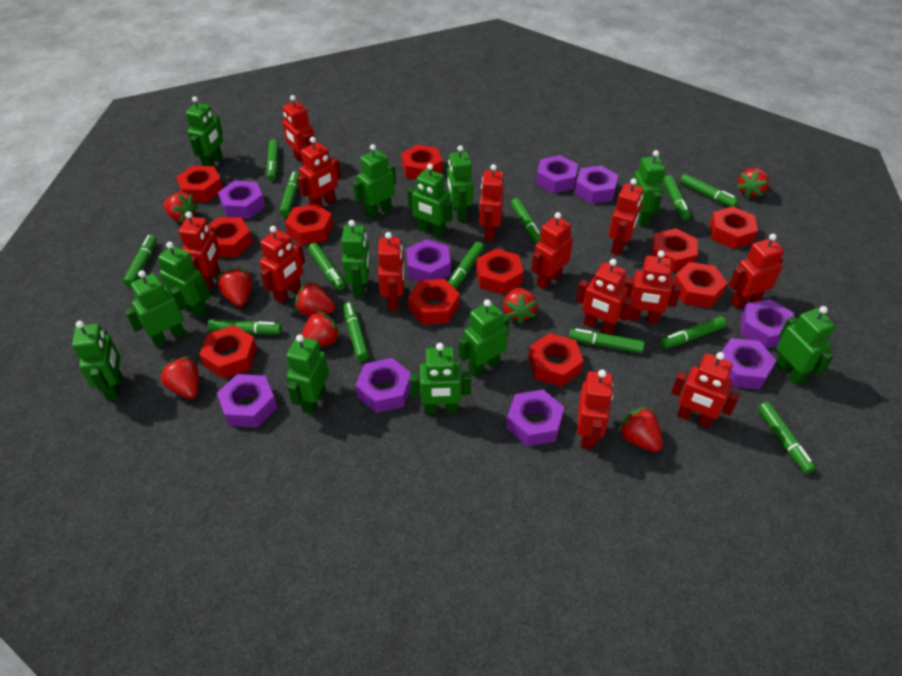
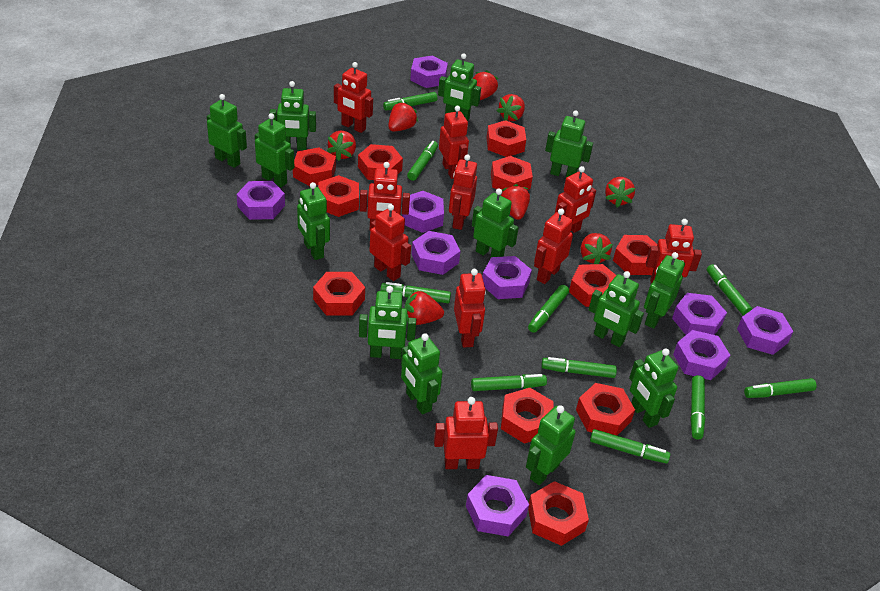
green marker: 13 -> 10
red robot: 13 -> 10

